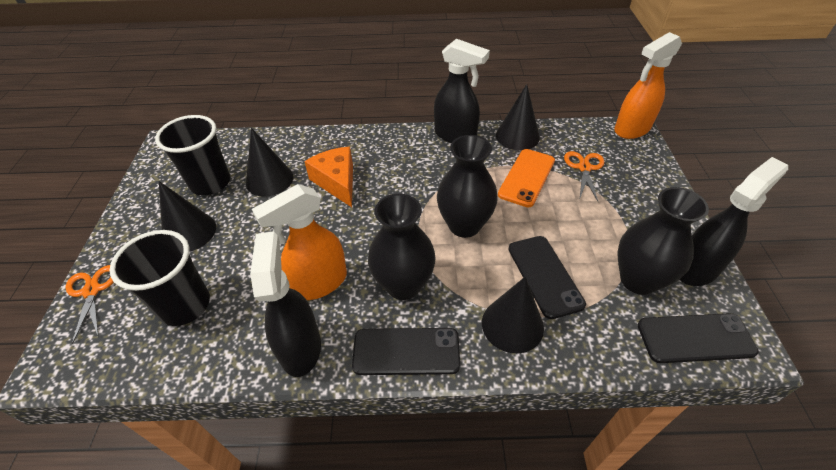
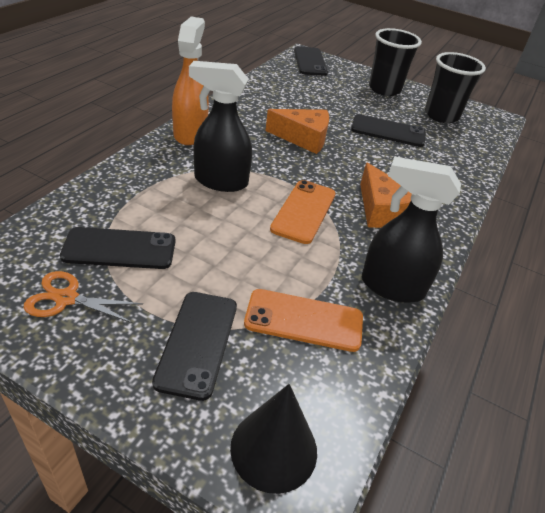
black cone: 4 -> 1
black phone: 3 -> 4
black spray bottle: 3 -> 2
black vase: 3 -> 0
orange cheese: 1 -> 2
orange phone: 1 -> 2
orange scissors: 2 -> 1
orange spray bottle: 2 -> 1

